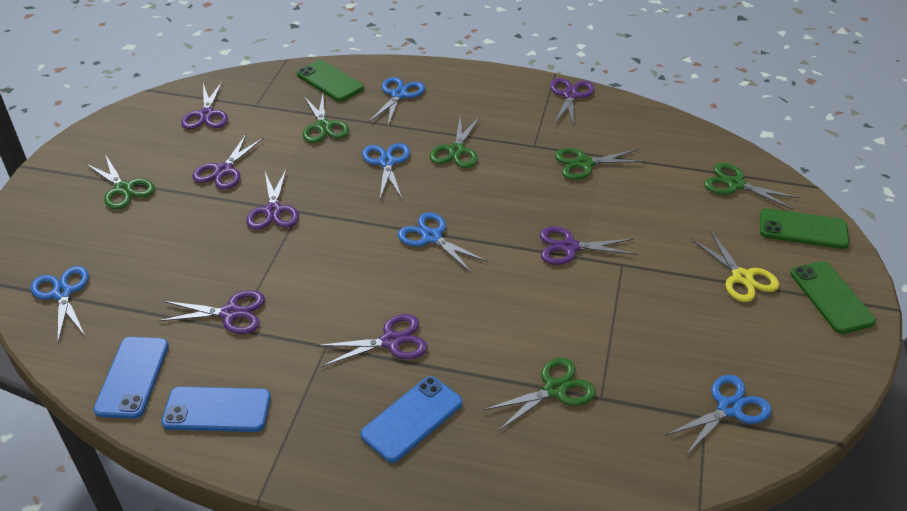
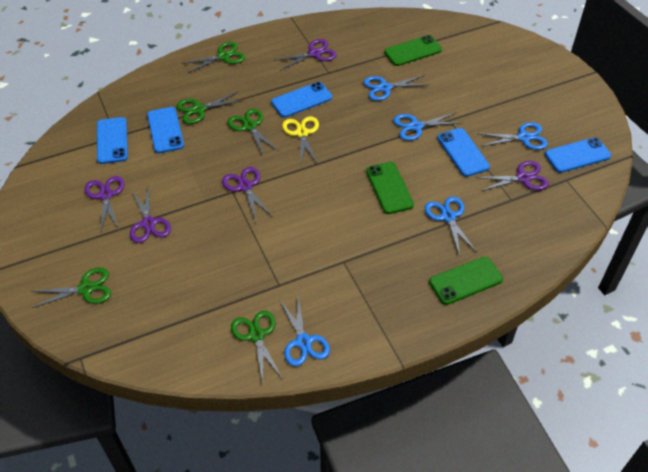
blue phone: 3 -> 5
green scissors: 6 -> 5
purple scissors: 7 -> 5

